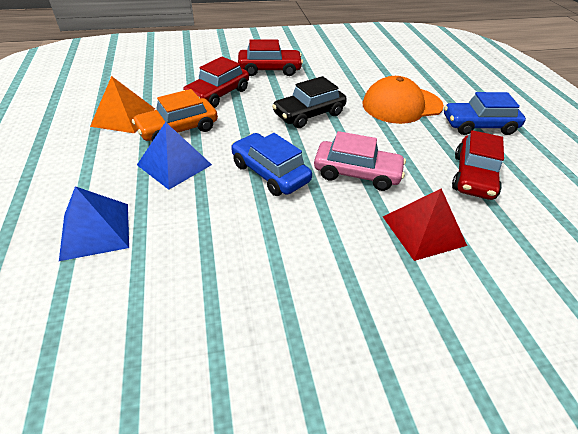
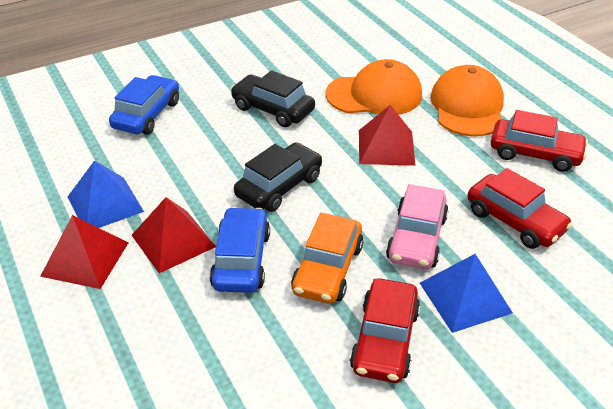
black car: 1 -> 2
orange cap: 1 -> 2
orange pyramid: 1 -> 0
red pyramid: 1 -> 3

